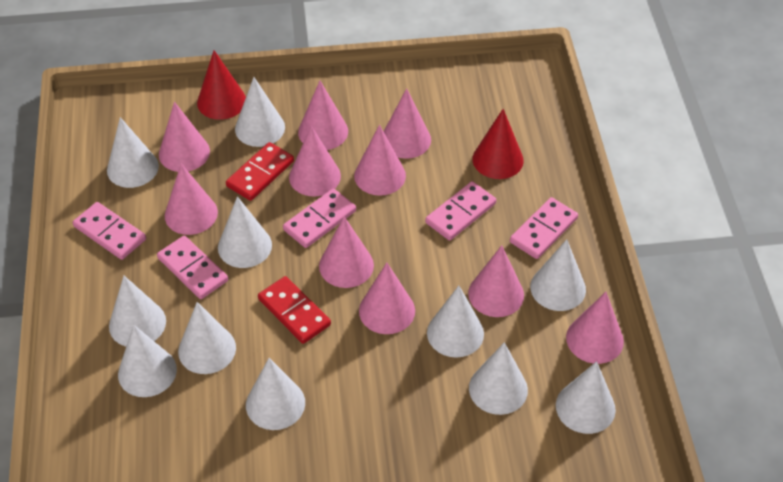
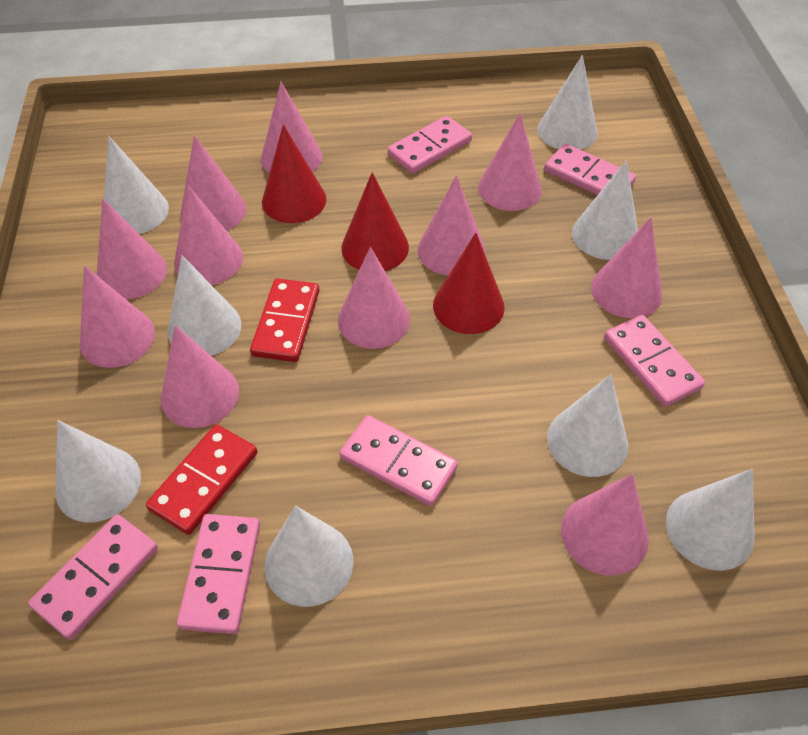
pink cone: 10 -> 11
pink domino: 5 -> 6
red cone: 2 -> 3
white cone: 11 -> 8

